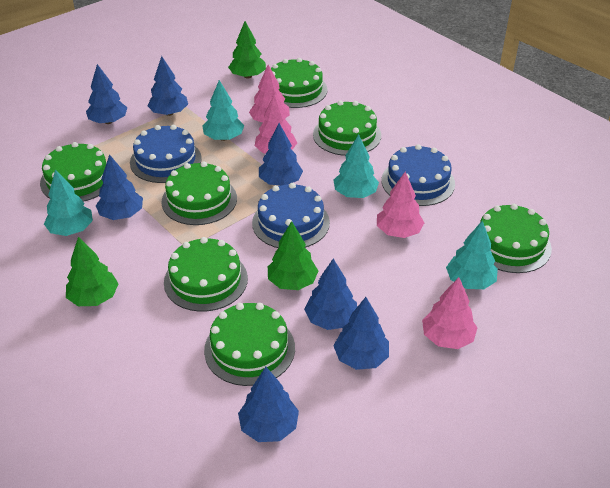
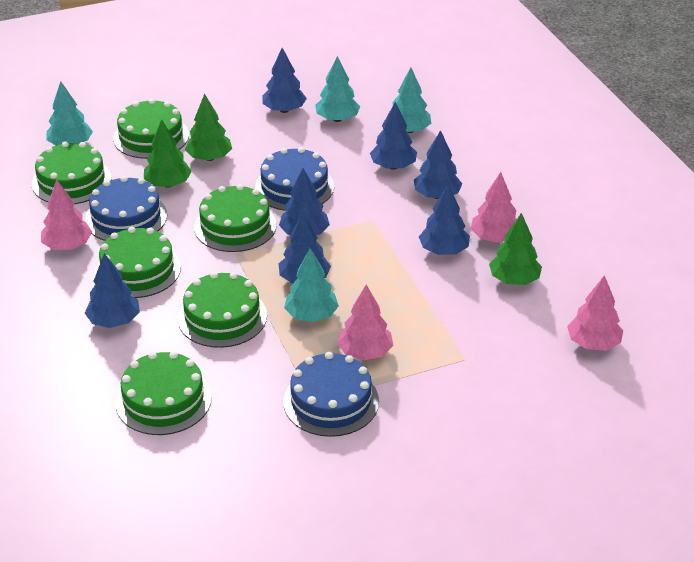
green cake: 7 -> 6

